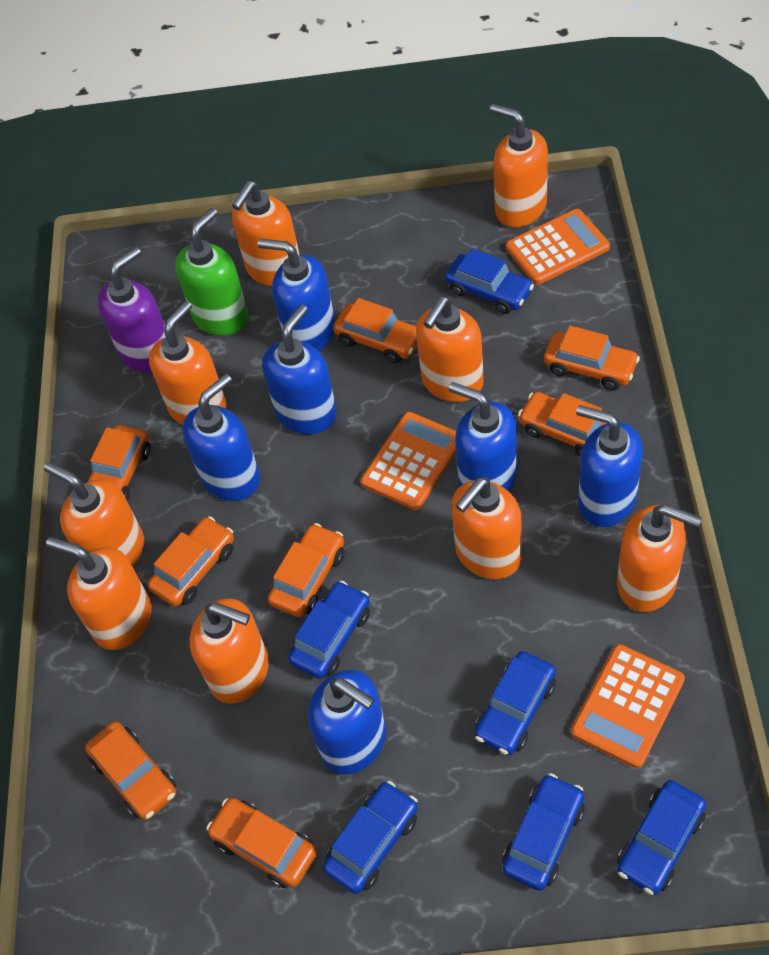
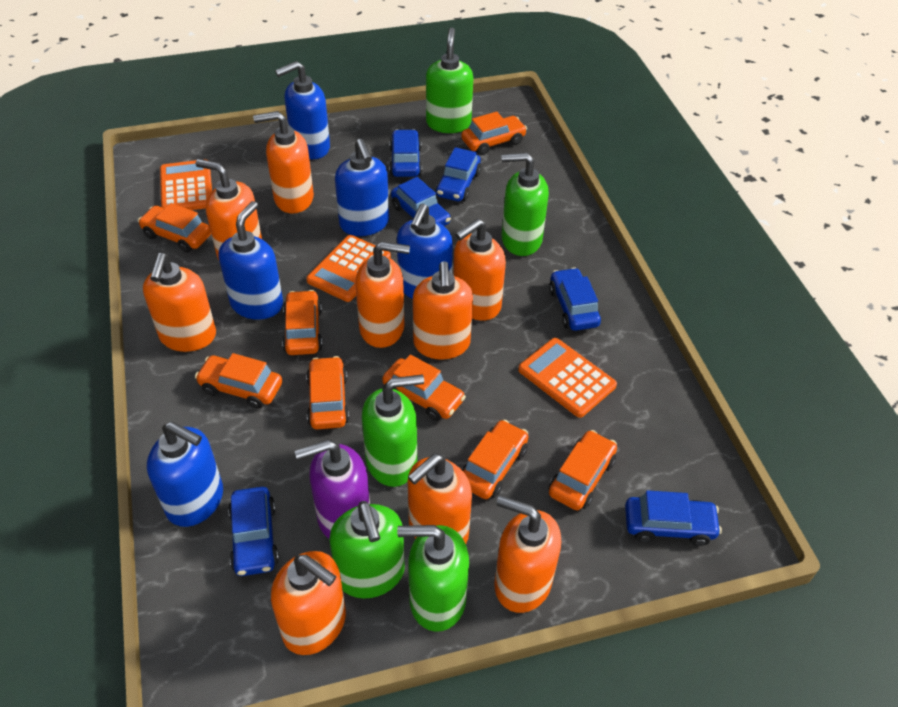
blue soap dispenser: 6 -> 5
green soap dispenser: 1 -> 5

